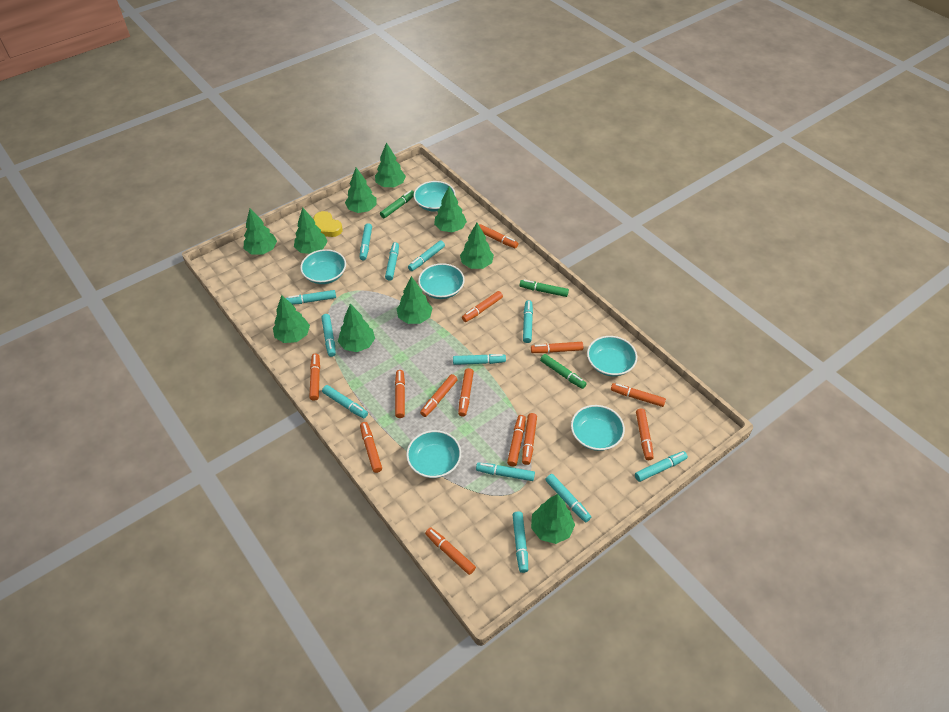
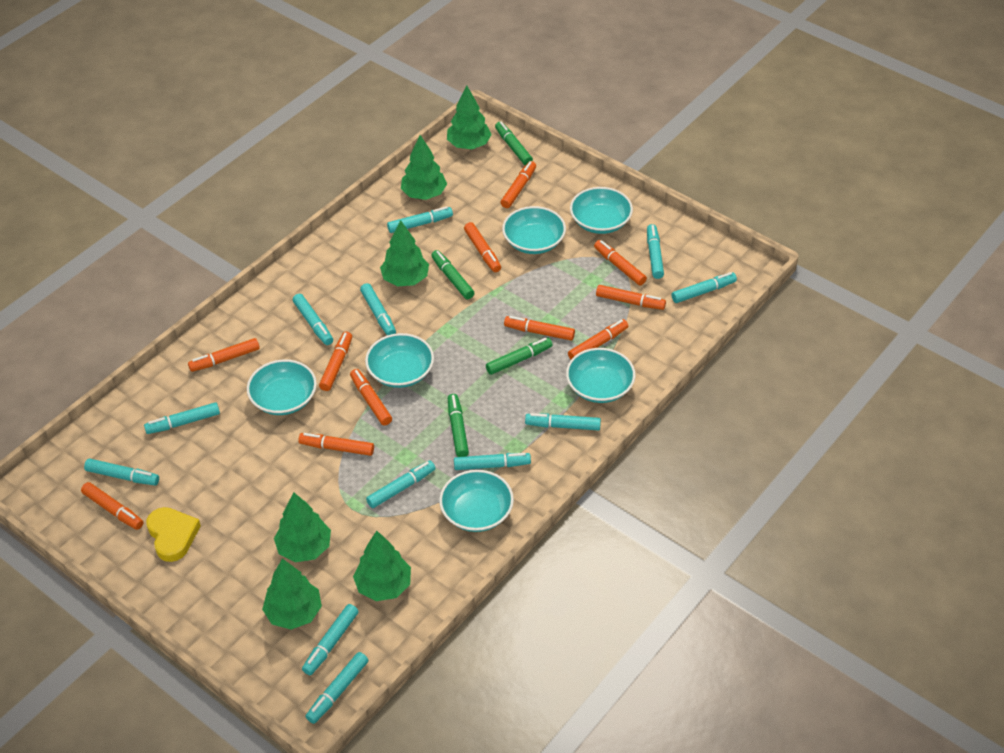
green marker: 3 -> 4
green tree: 10 -> 6
orange marker: 13 -> 11

